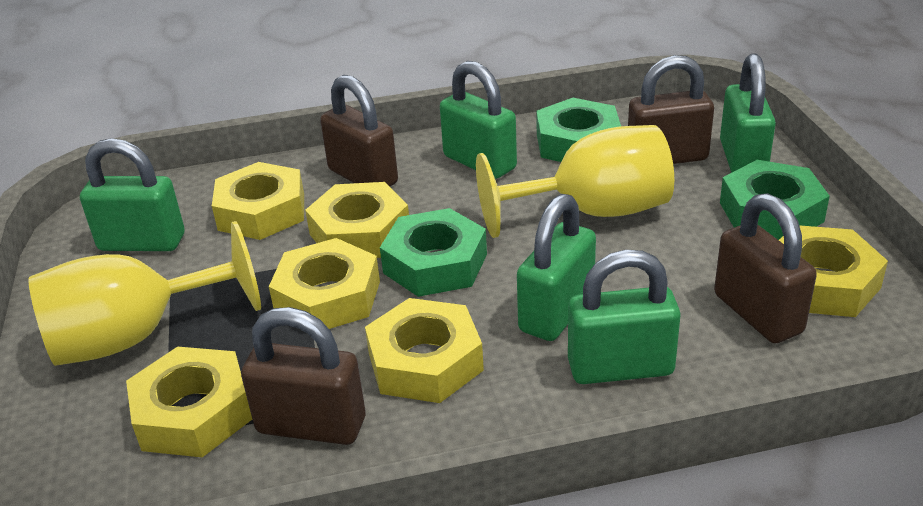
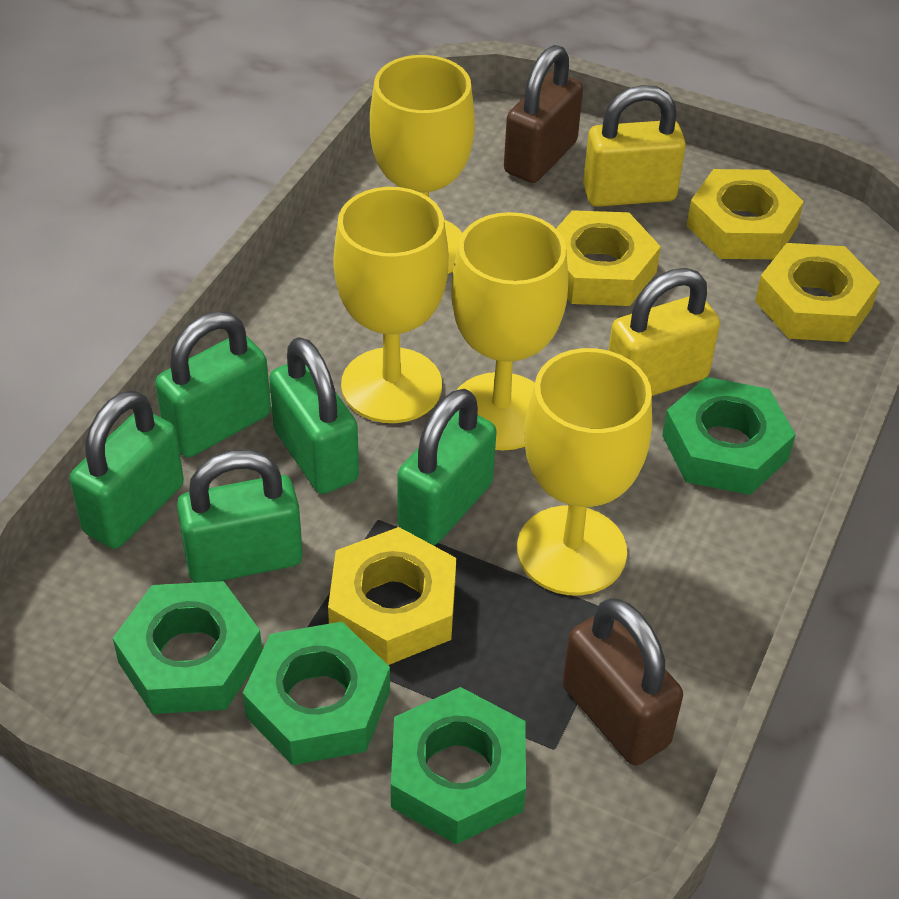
brown padlock: 4 -> 2
green nut: 3 -> 4
yellow goblet: 2 -> 4
yellow nut: 6 -> 4
yellow padlock: 0 -> 2

